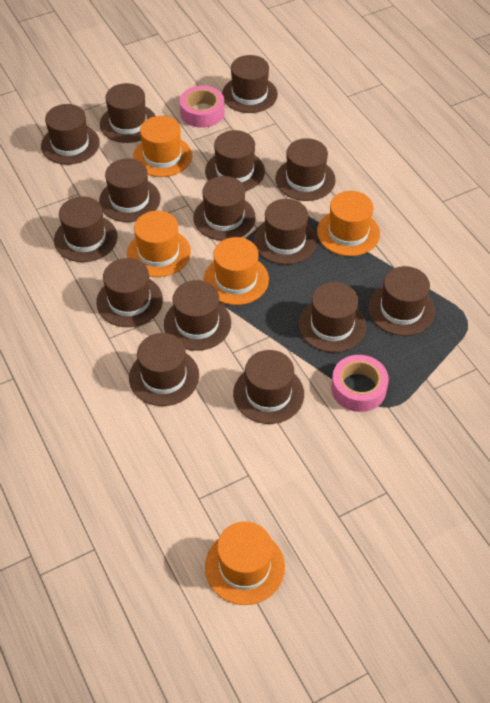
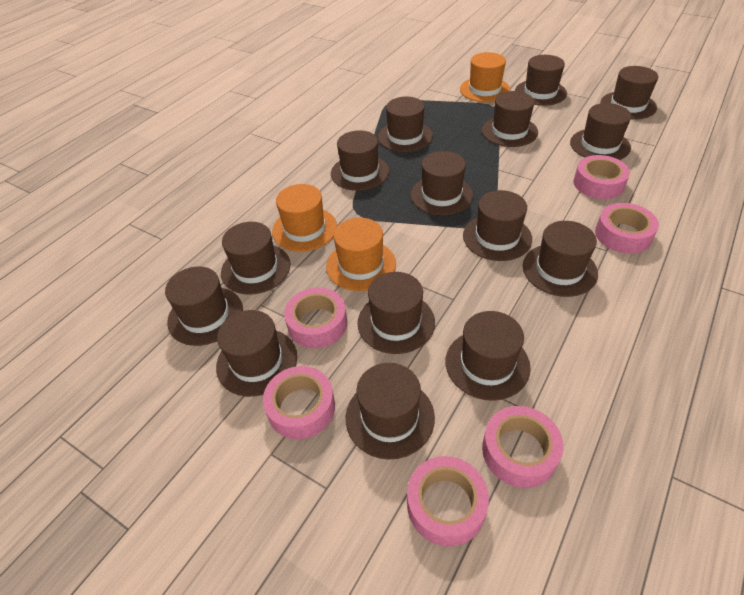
orange hat: 5 -> 3
pink tape: 2 -> 6

